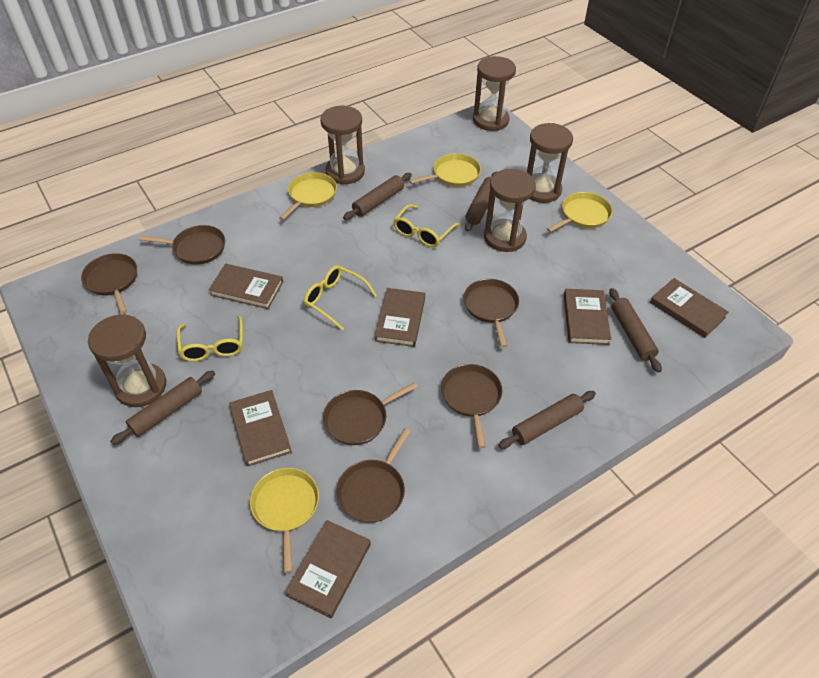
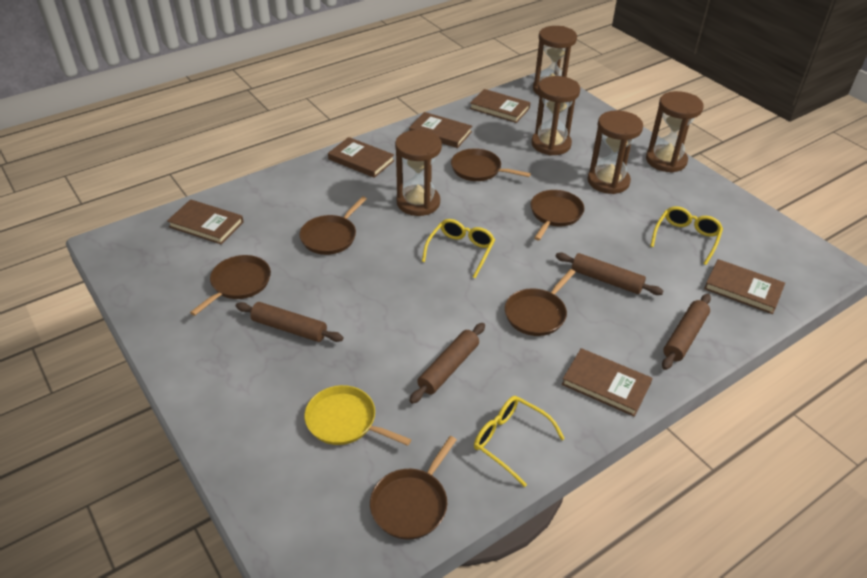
brown rolling pin: 5 -> 4
yellow pan: 4 -> 1

